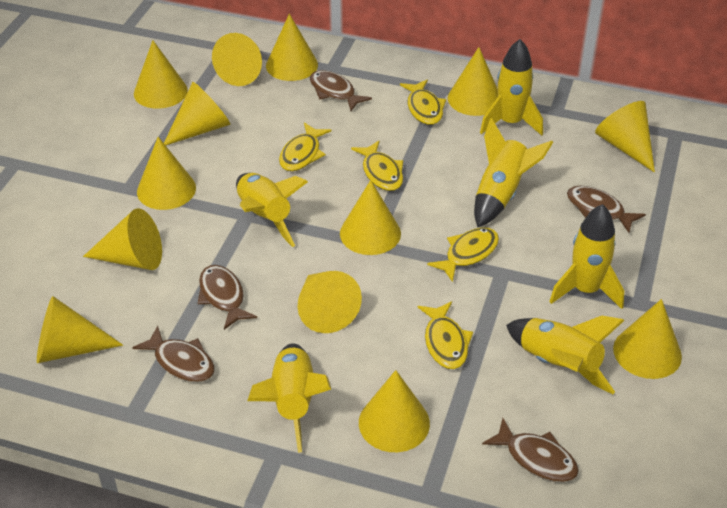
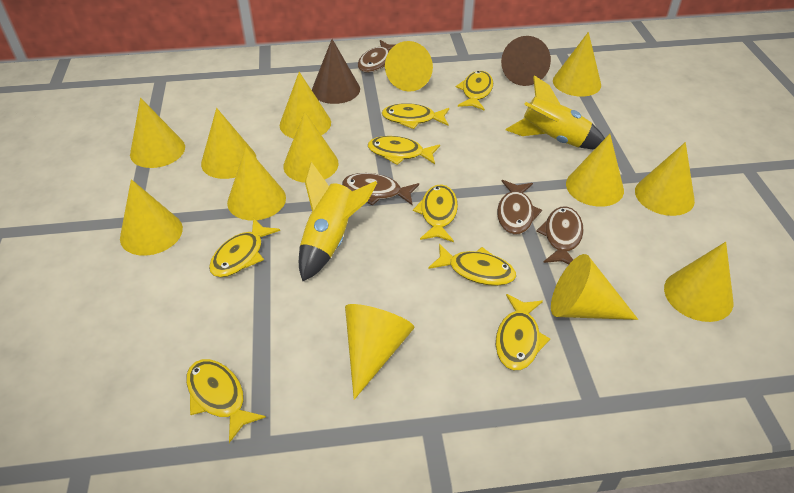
brown cone: 0 -> 2
brown fish: 5 -> 4
yellow fish: 5 -> 8
yellow rocket: 6 -> 2

